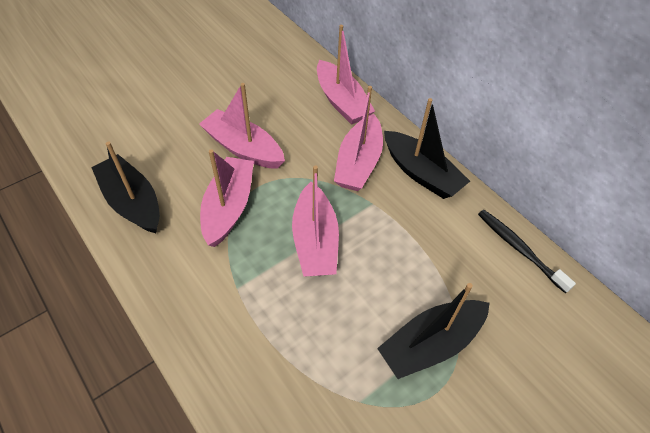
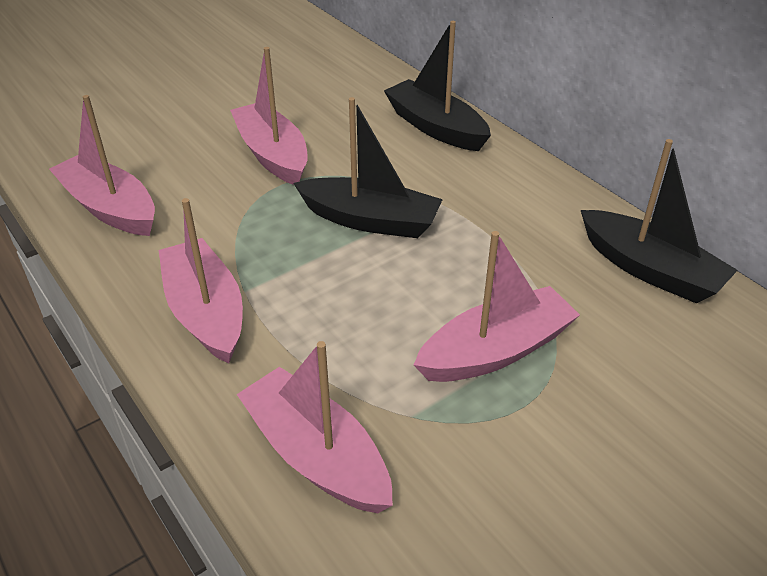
black toothbrush: 1 -> 0

